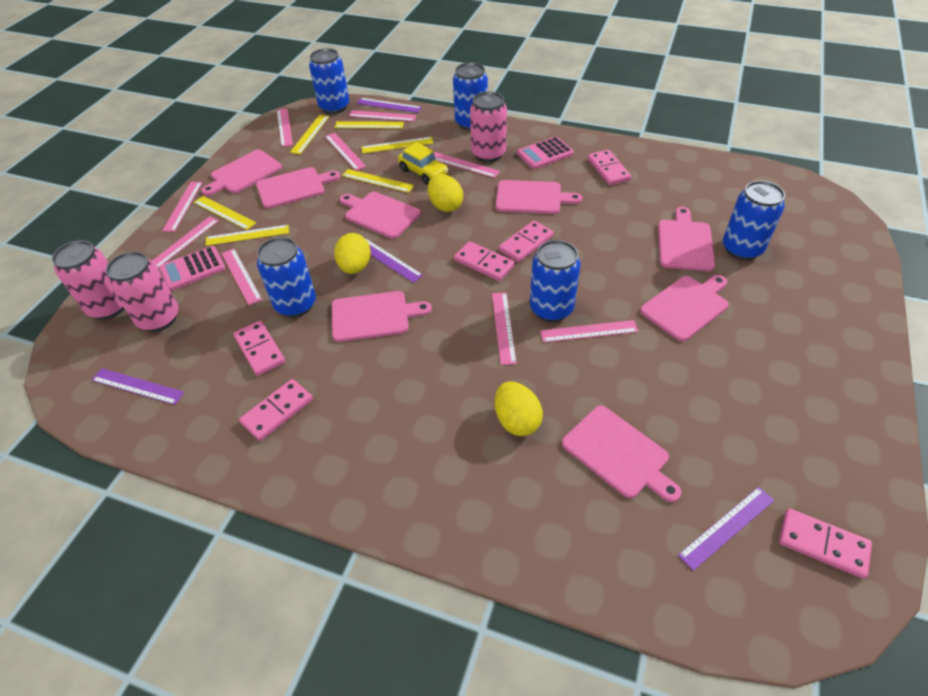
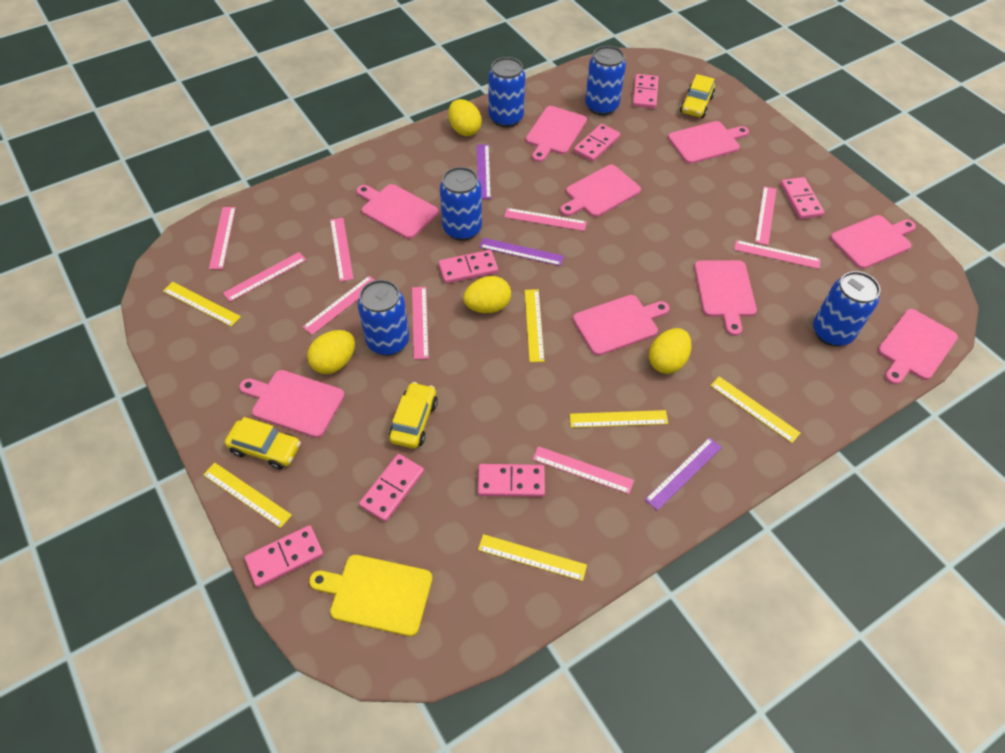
pink calculator: 2 -> 0
pink can: 3 -> 0
pink cutting board: 8 -> 9
pink domino: 6 -> 7
purple ruler: 4 -> 3
yellow car: 1 -> 3
yellow cutting board: 0 -> 1
yellow egg: 3 -> 4

